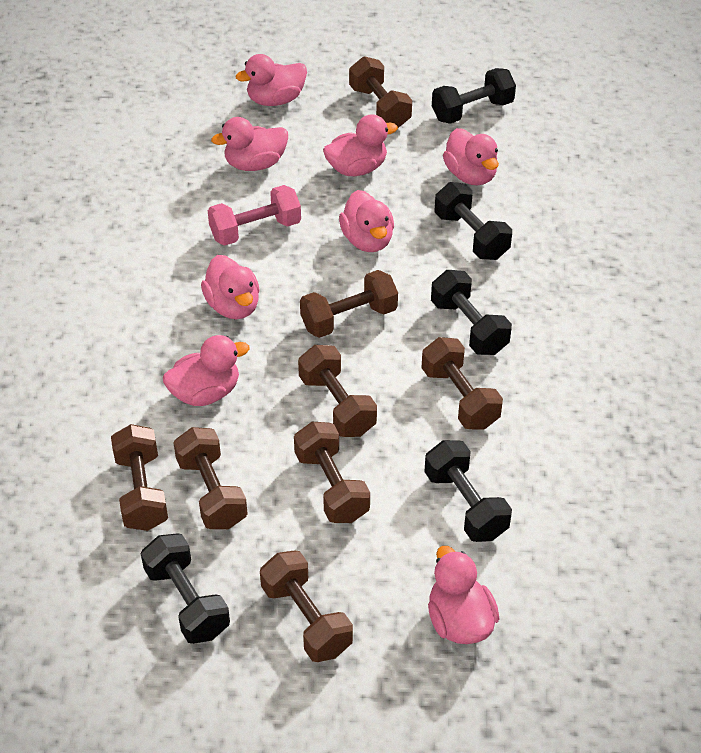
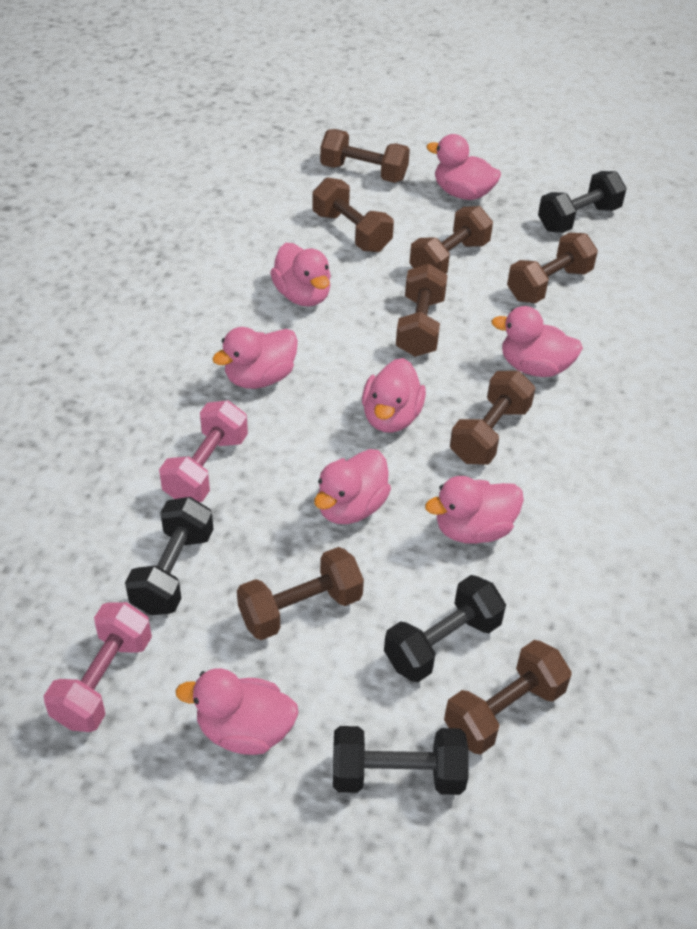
black dumbbell: 5 -> 4
pink dumbbell: 1 -> 2

